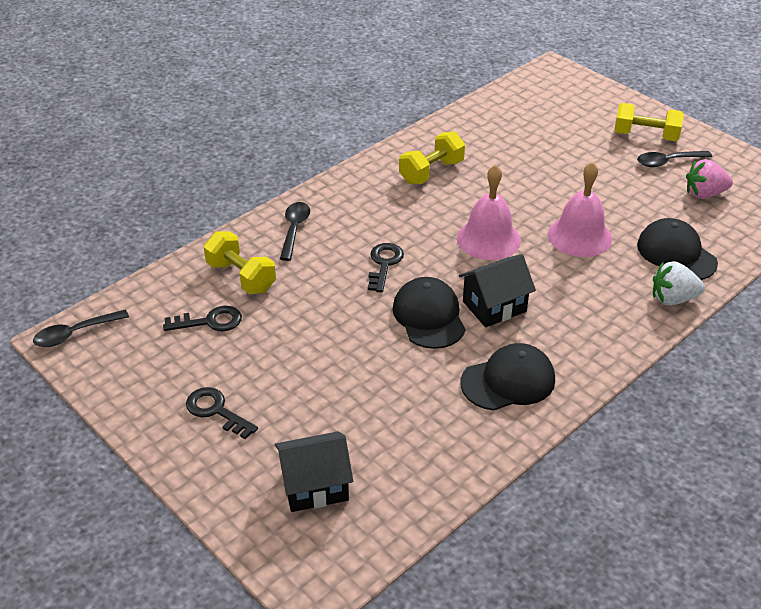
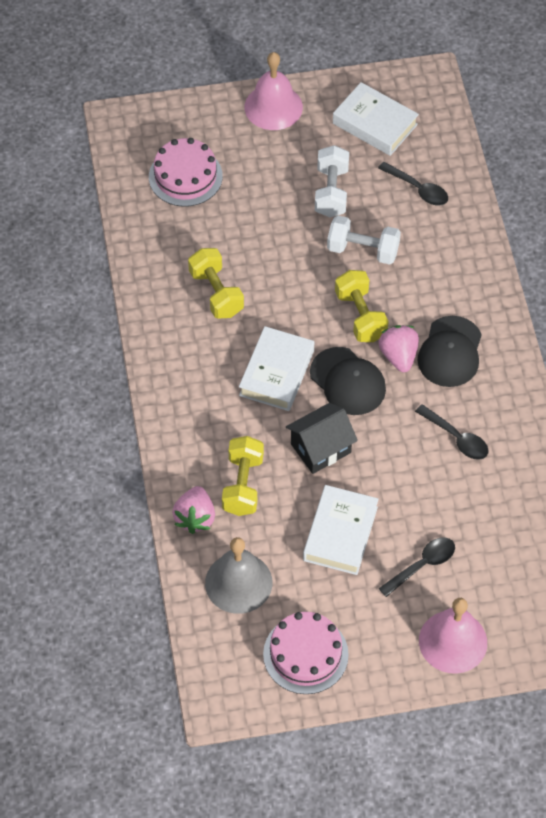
black cap: 3 -> 2
black house: 2 -> 1
black key: 3 -> 0
grey bell: 0 -> 1
pink cake: 0 -> 2
pink strawberry: 1 -> 2
white book: 0 -> 3
white dumbbell: 0 -> 2
white strawberry: 1 -> 0

